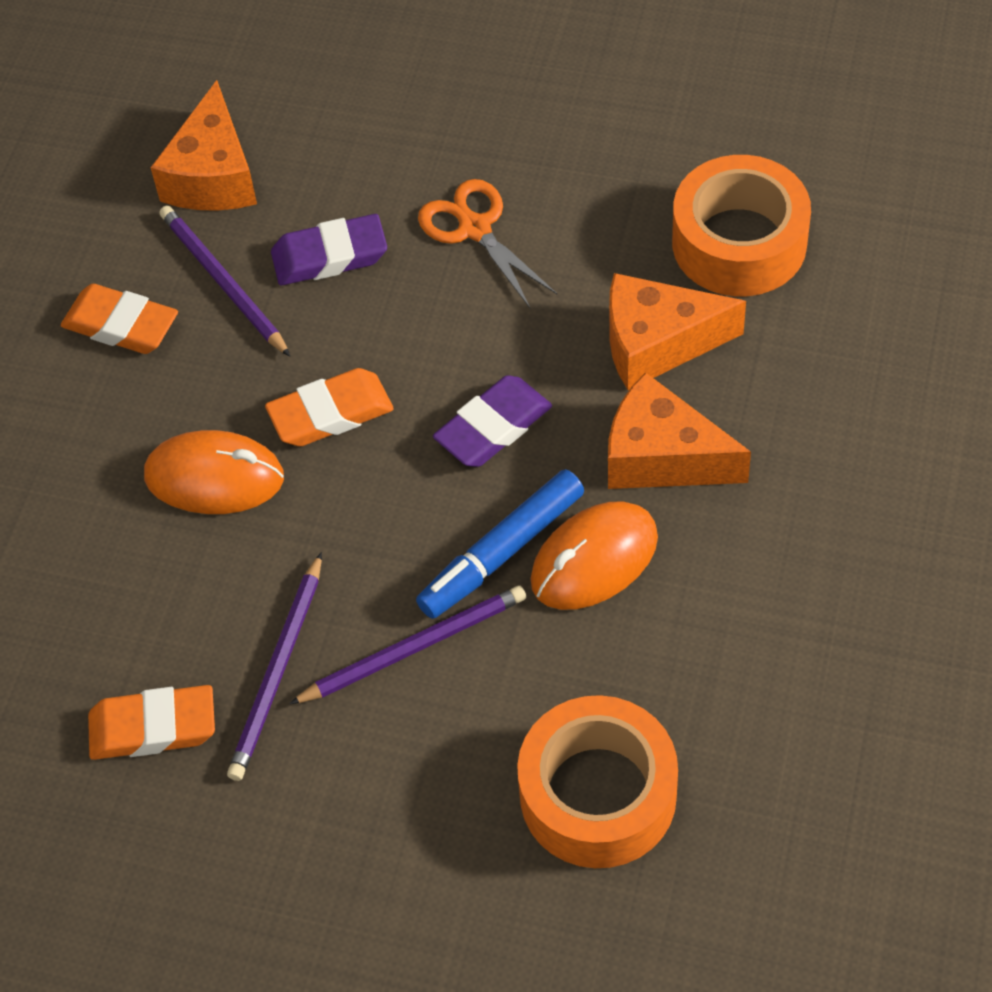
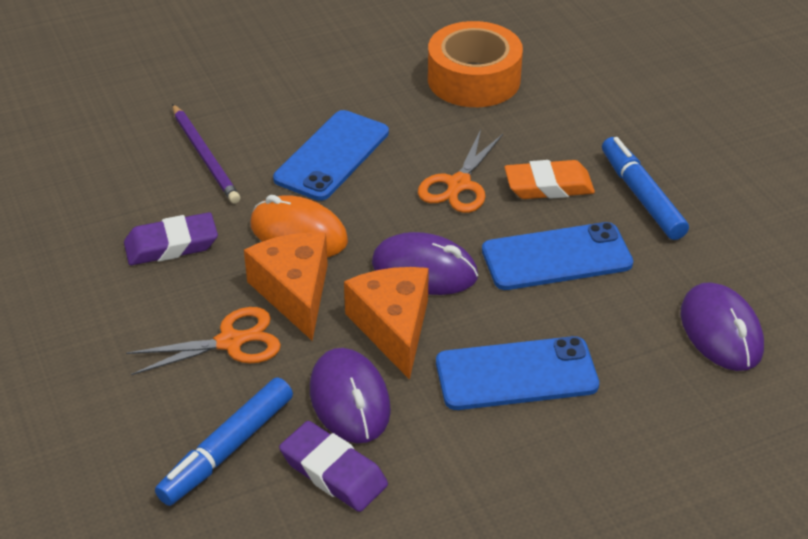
blue marker: 1 -> 2
blue phone: 0 -> 3
orange cheese: 3 -> 2
orange eraser: 3 -> 1
orange mouse: 2 -> 1
orange scissors: 1 -> 2
orange tape: 2 -> 1
purple mouse: 0 -> 3
purple pencil: 3 -> 1

